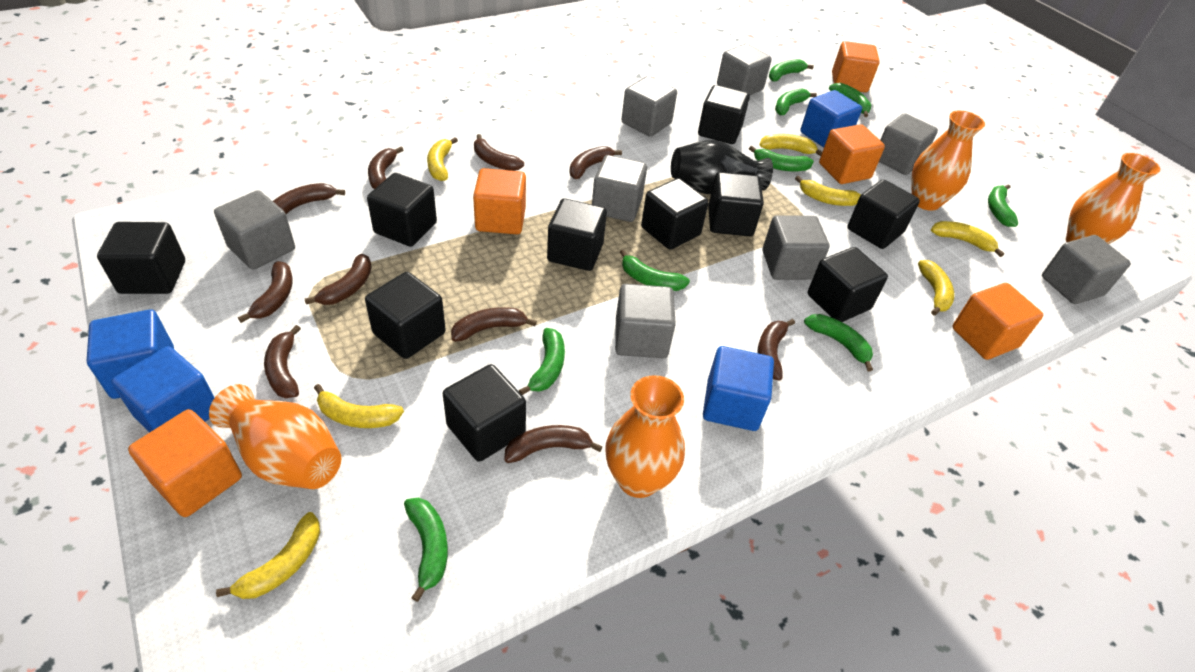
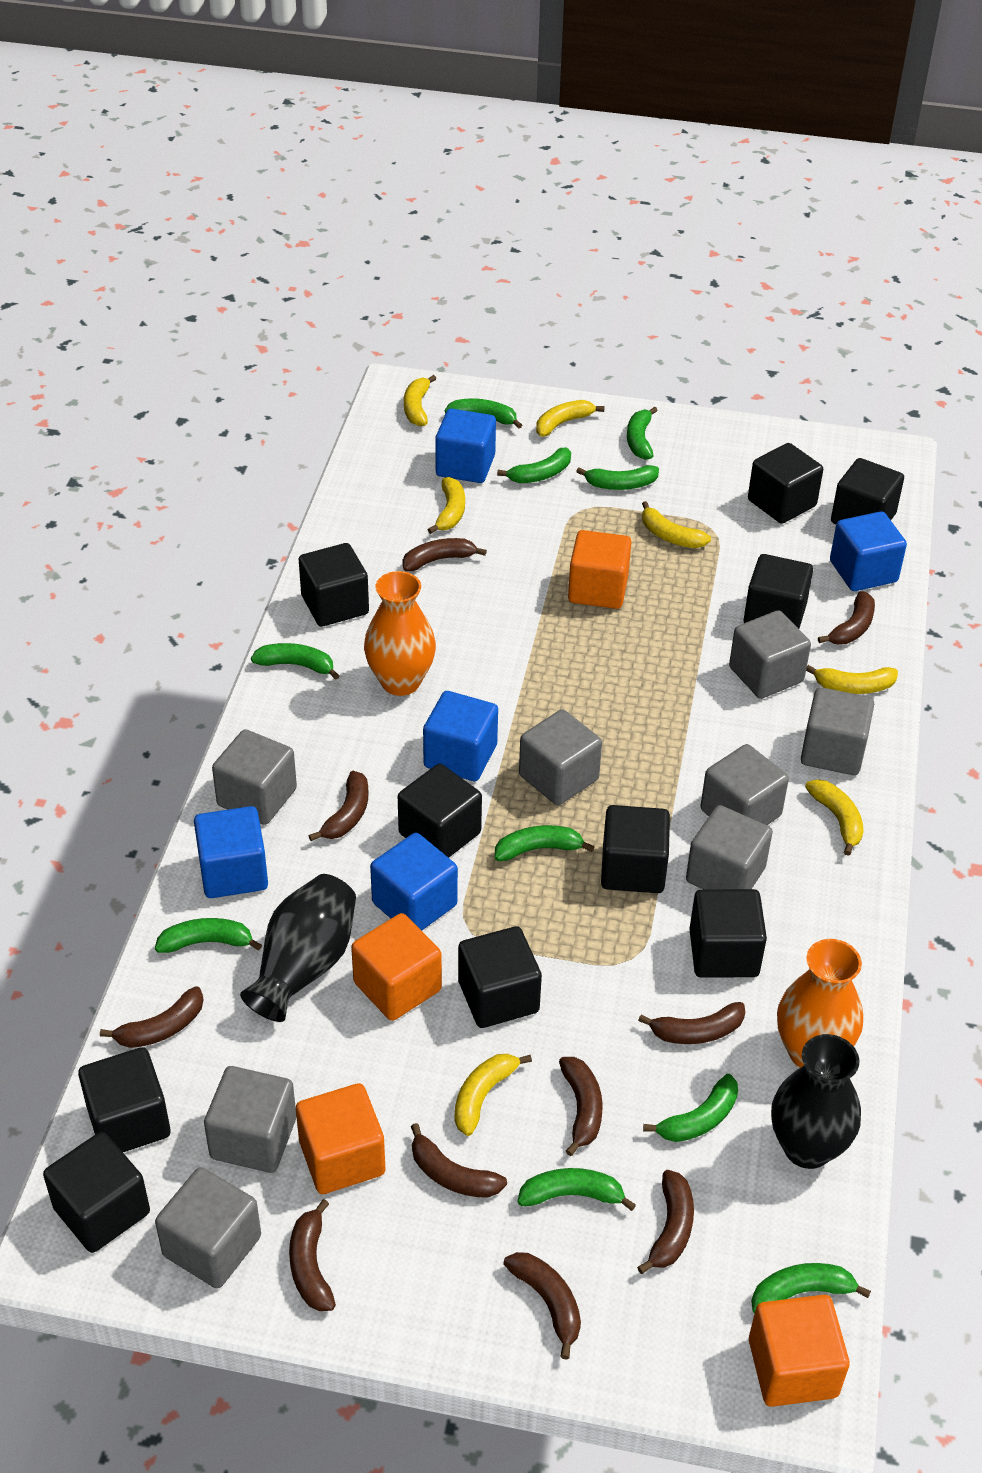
black vase: 1 -> 2
blue cube: 4 -> 5
green banana: 9 -> 10
orange cube: 5 -> 4
orange vase: 4 -> 2

